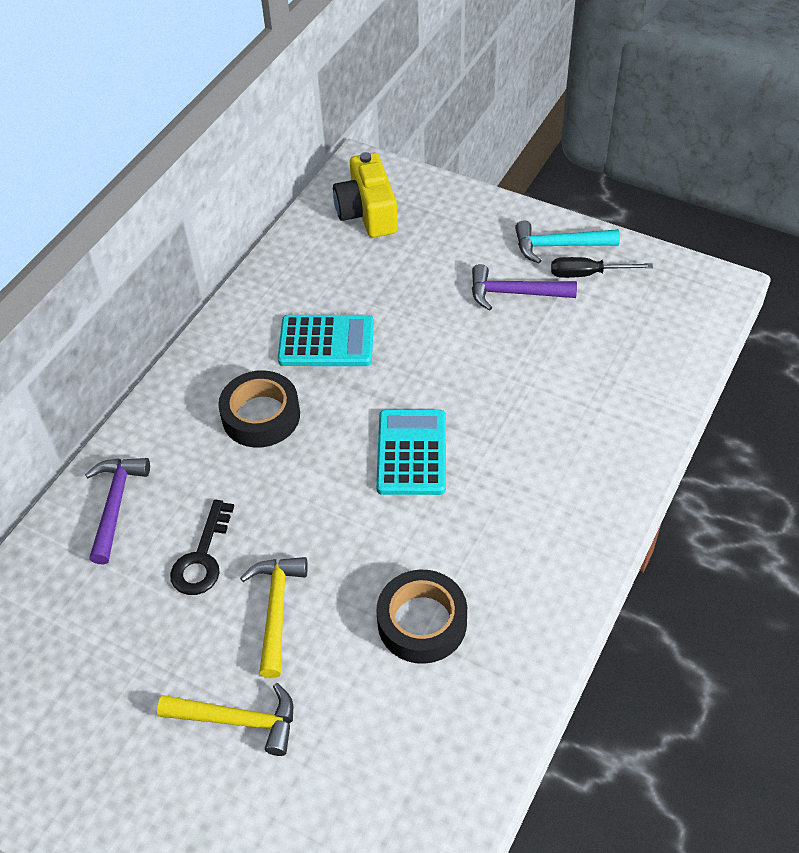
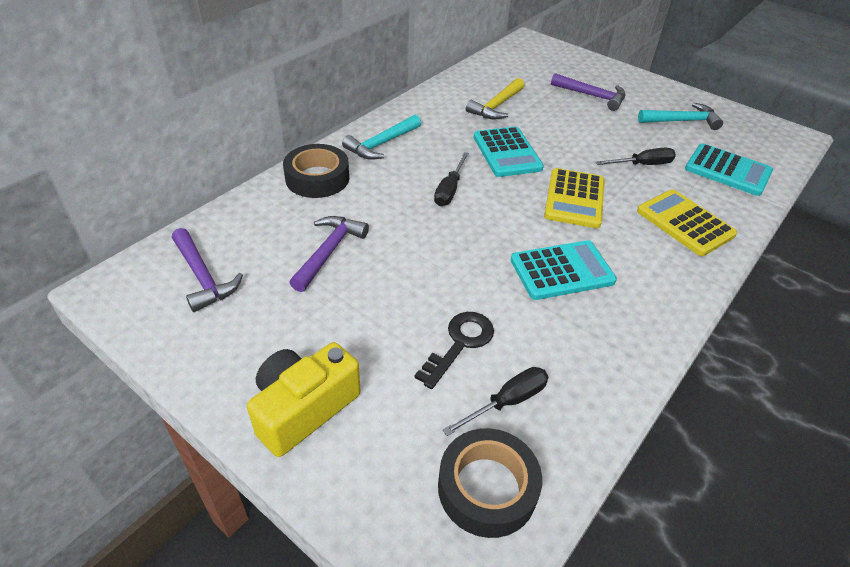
black screwdriver: 1 -> 3
purple hammer: 2 -> 3
turquoise calculator: 2 -> 3
turquoise hammer: 1 -> 2
yellow calculator: 0 -> 2
yellow hammer: 2 -> 1

